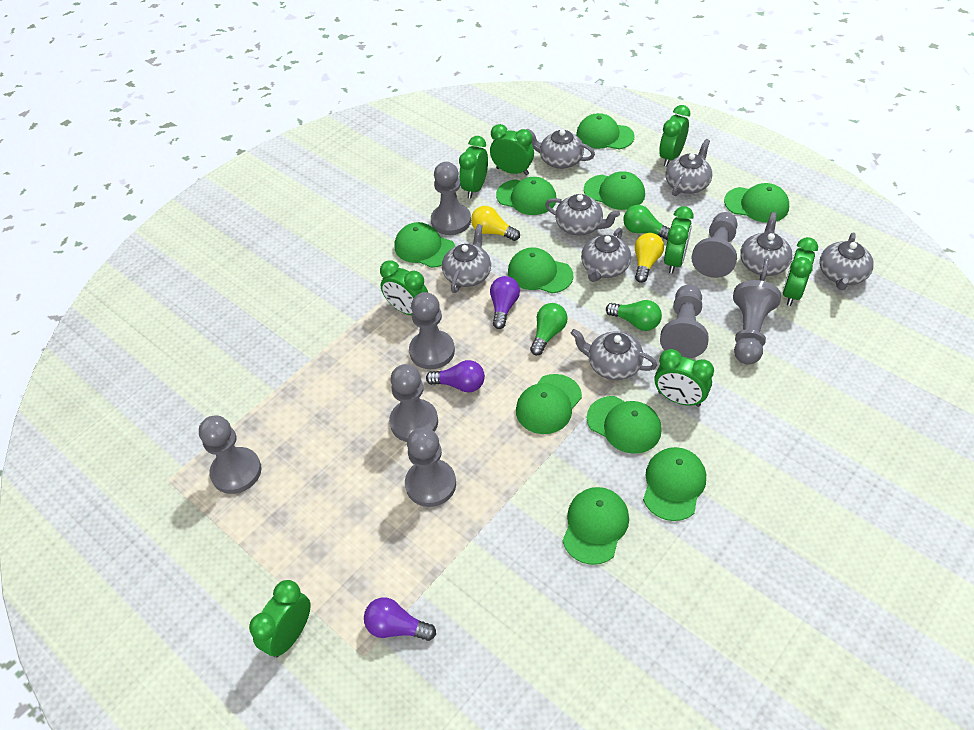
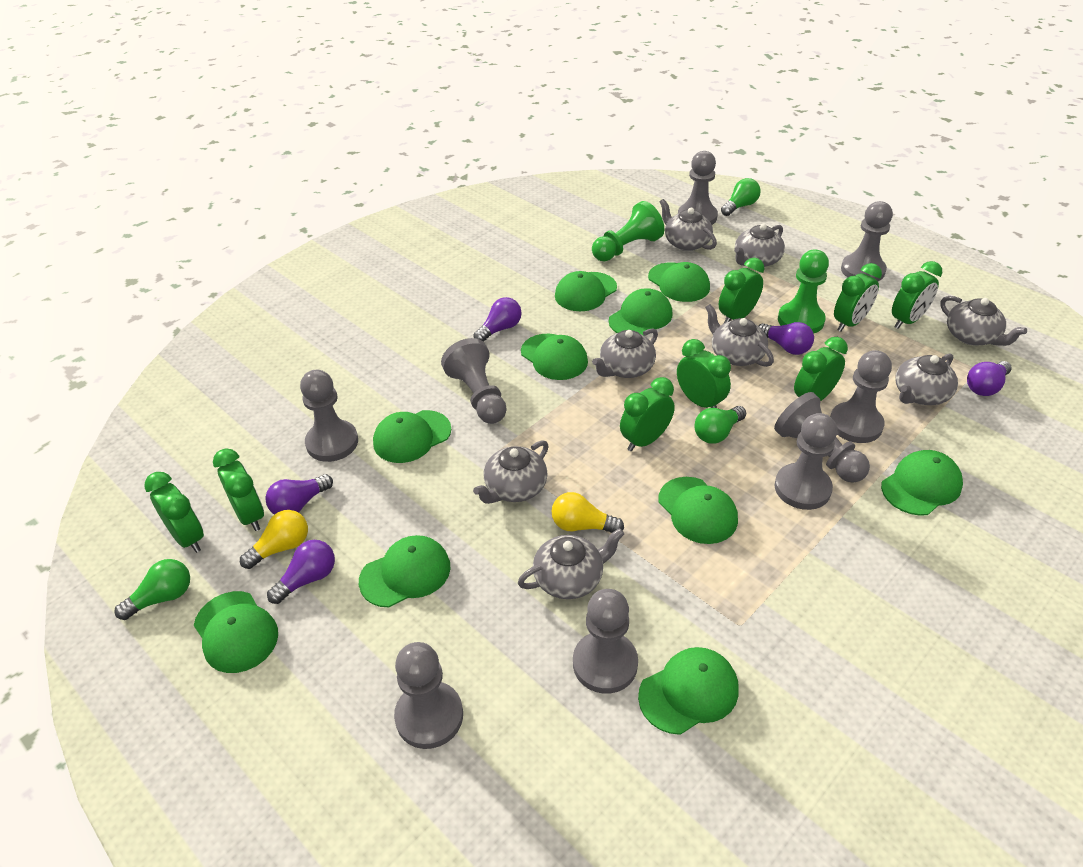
green pawn: 0 -> 2
grey pawn: 8 -> 9
purple light bulb: 3 -> 5

